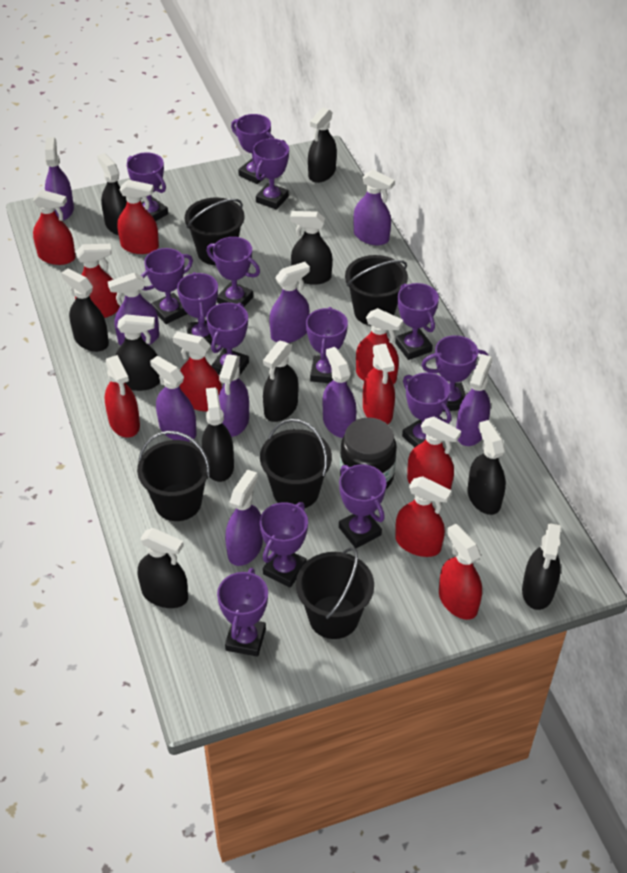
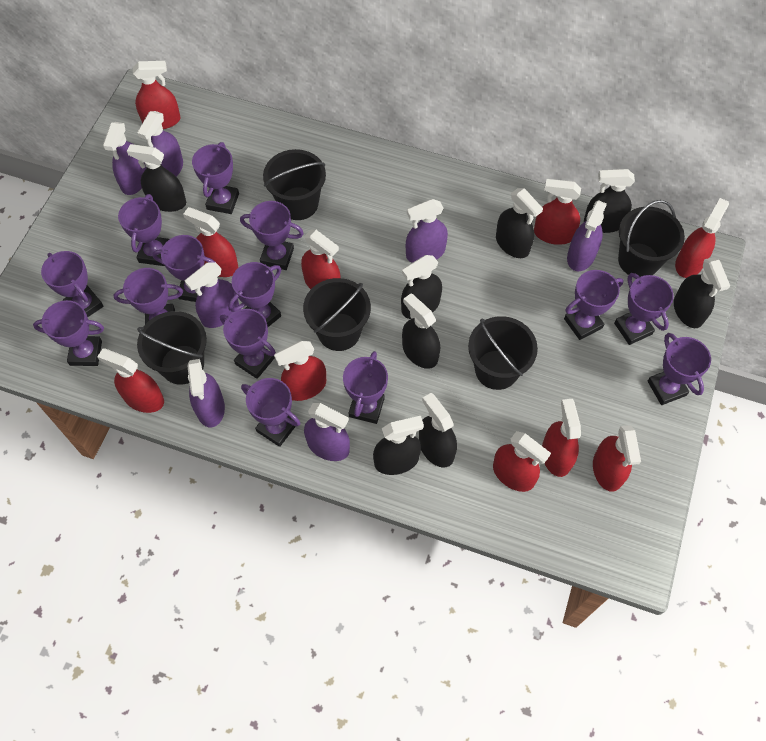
black jar: 1 -> 0
black spray bottle: 10 -> 8
purple spray bottle: 9 -> 7

